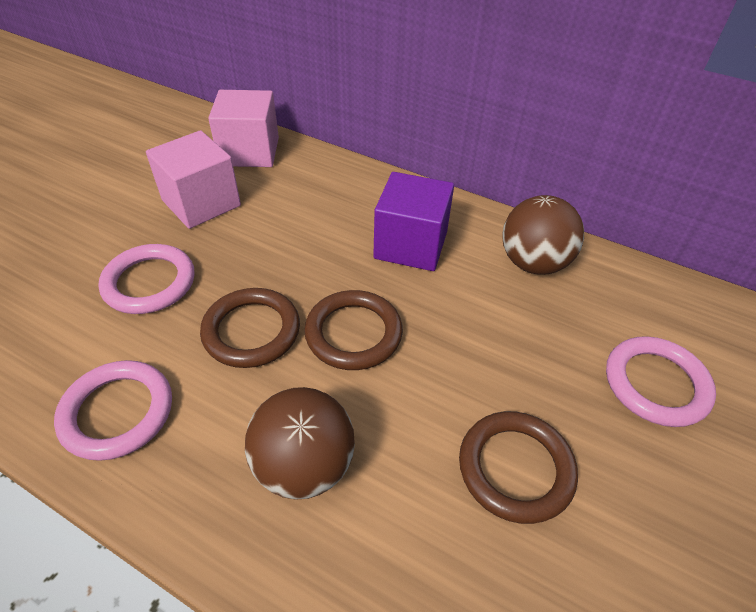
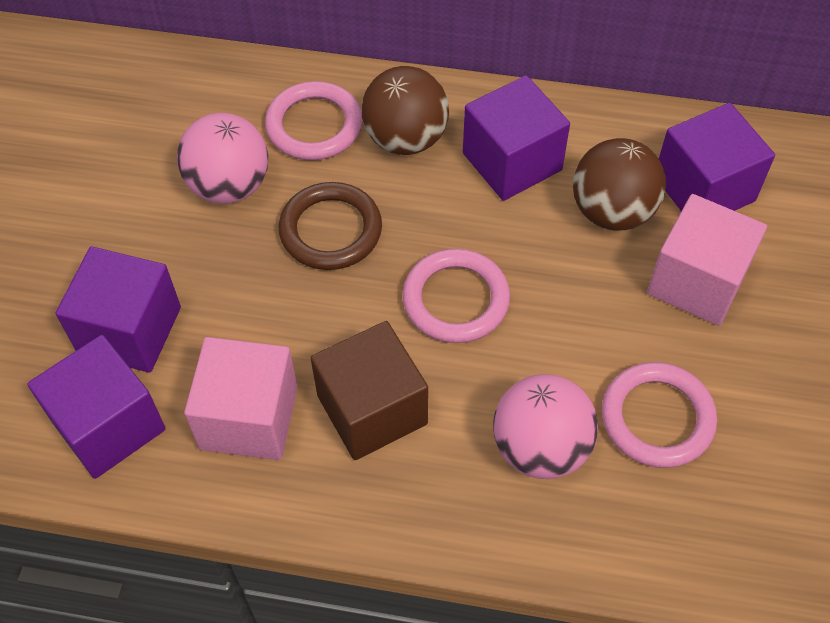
brown cube: 0 -> 1
brown ring: 3 -> 1
pink ball: 0 -> 2
purple cube: 1 -> 4

